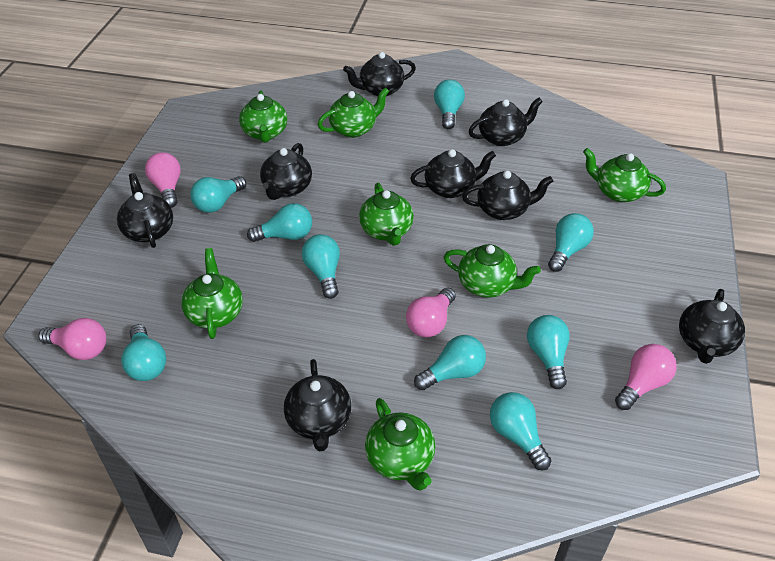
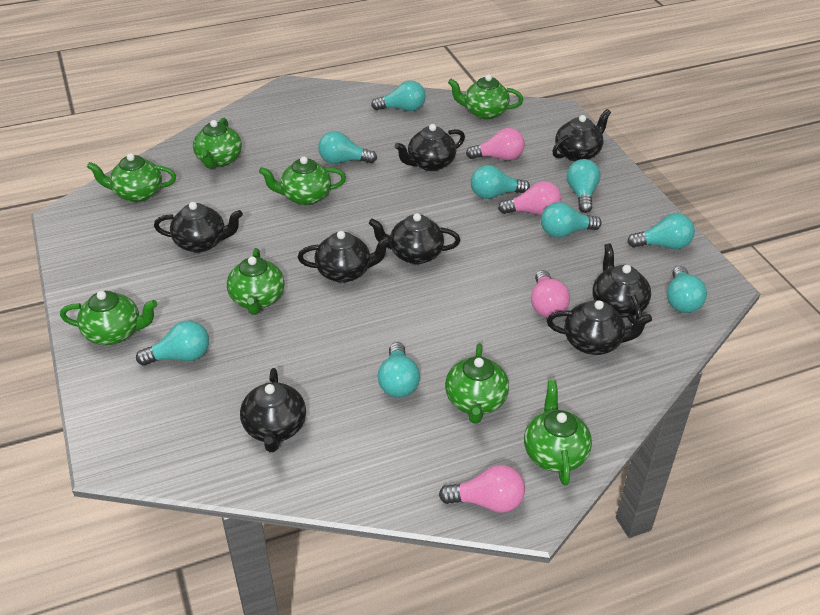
green teapot: 7 -> 8

